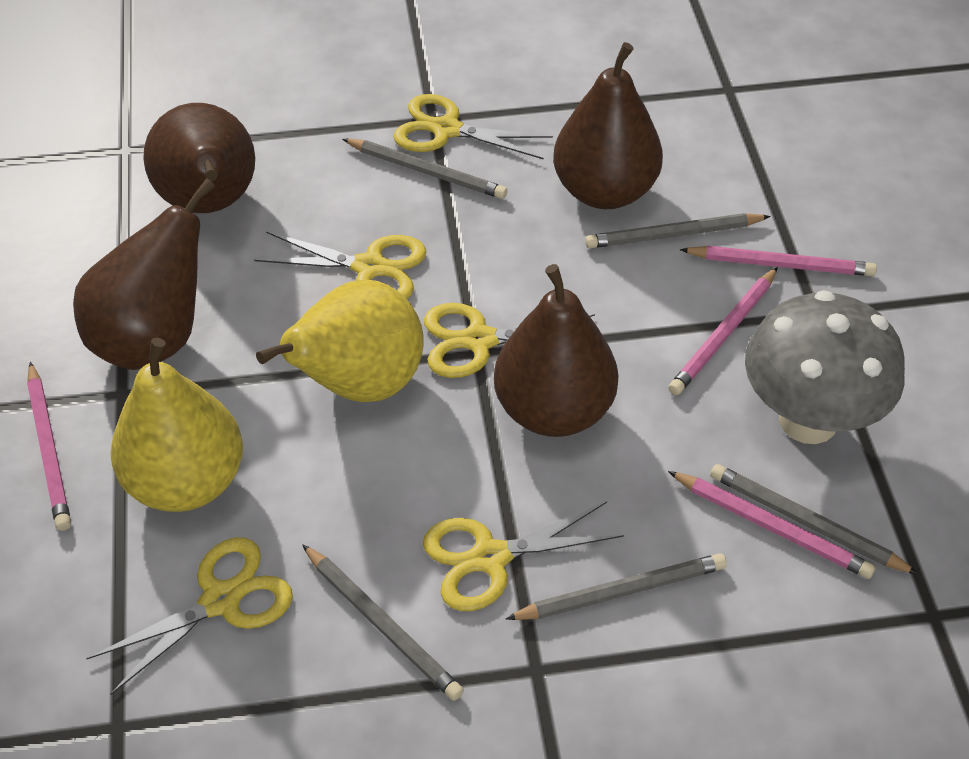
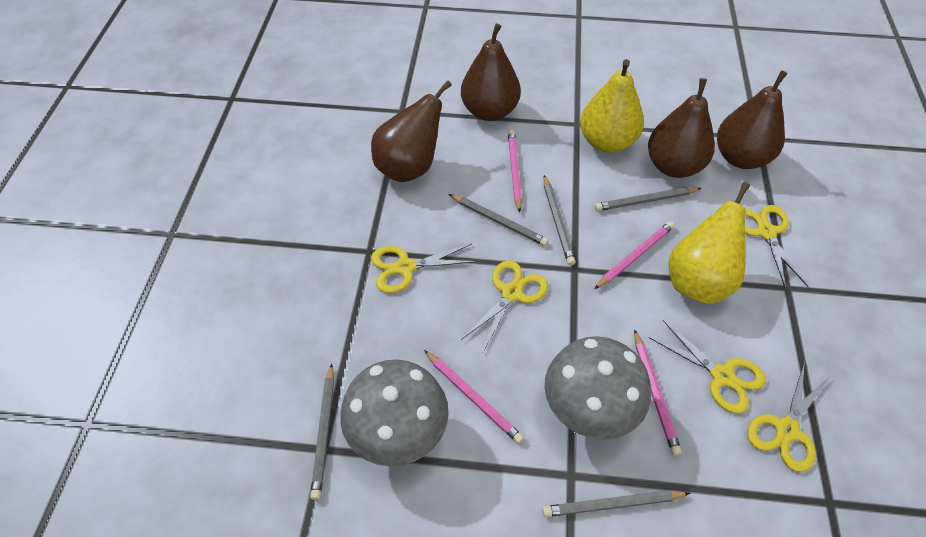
grey mushroom: 1 -> 2

